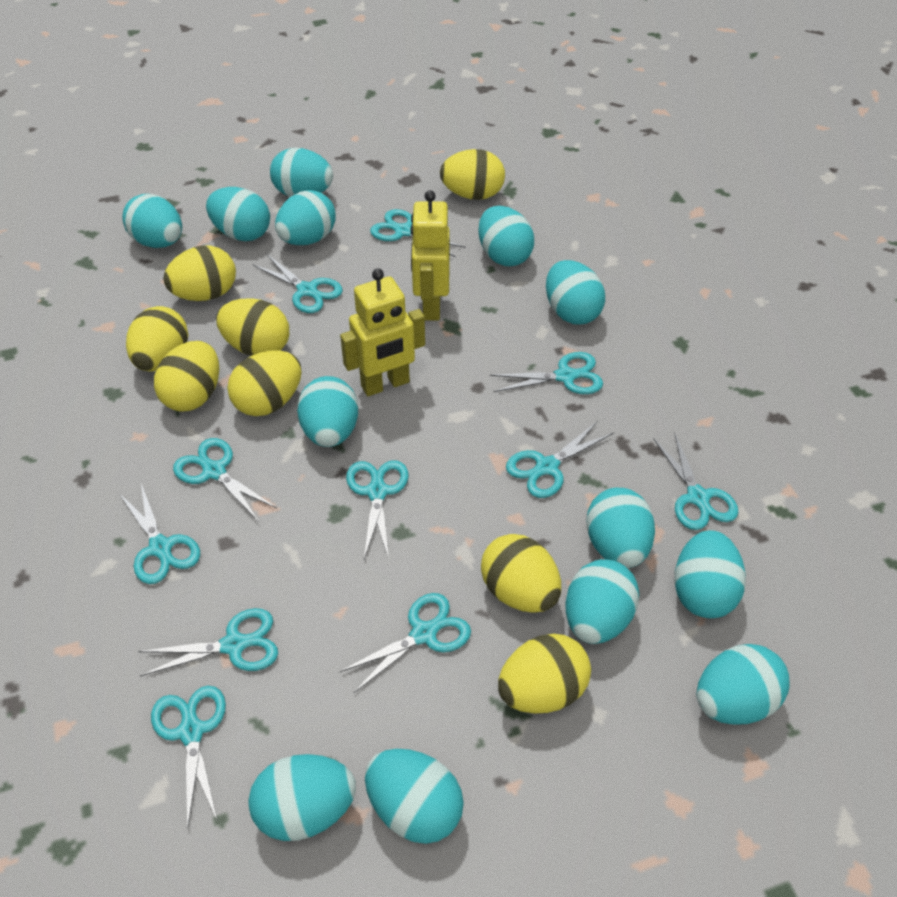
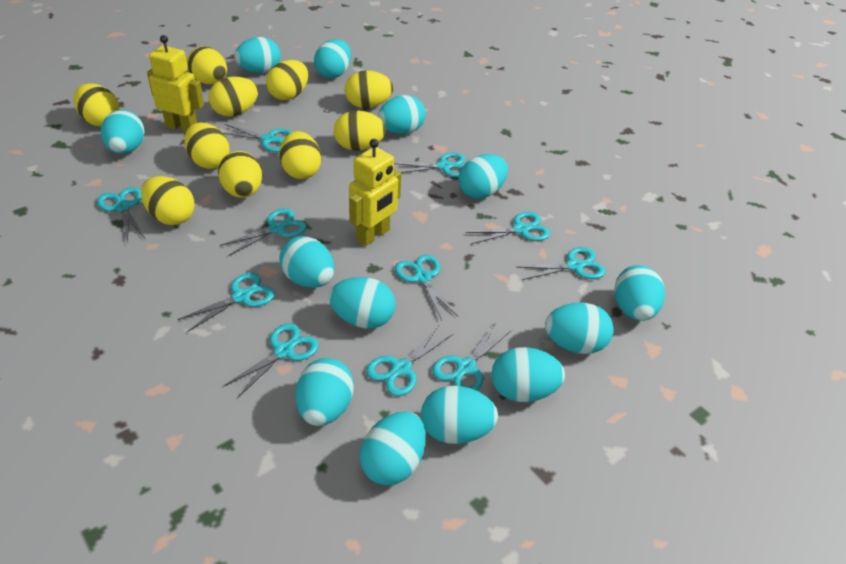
yellow egg: 8 -> 10

